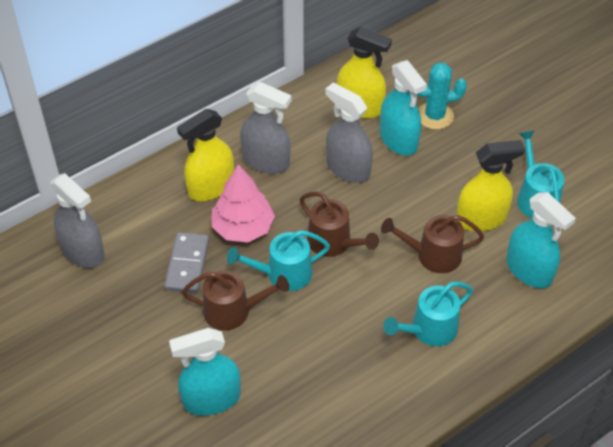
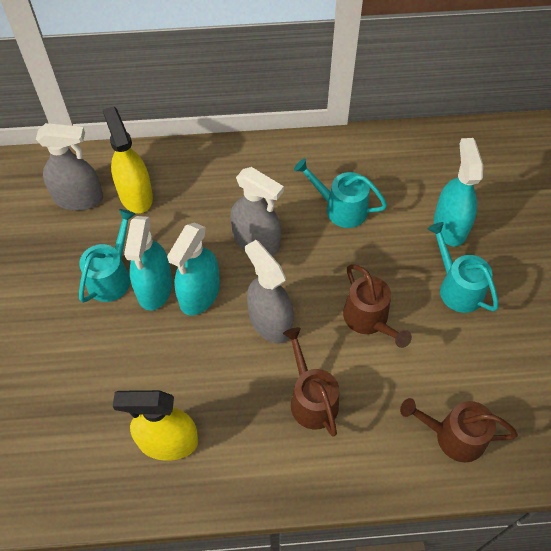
grey domino: 1 -> 0
pink tree: 1 -> 0
turquoise cactus: 1 -> 0
yellow spray bottle: 3 -> 2

